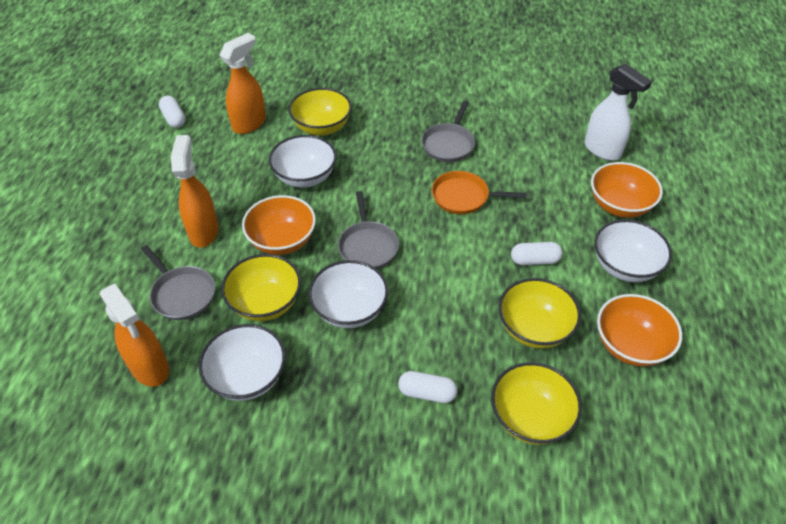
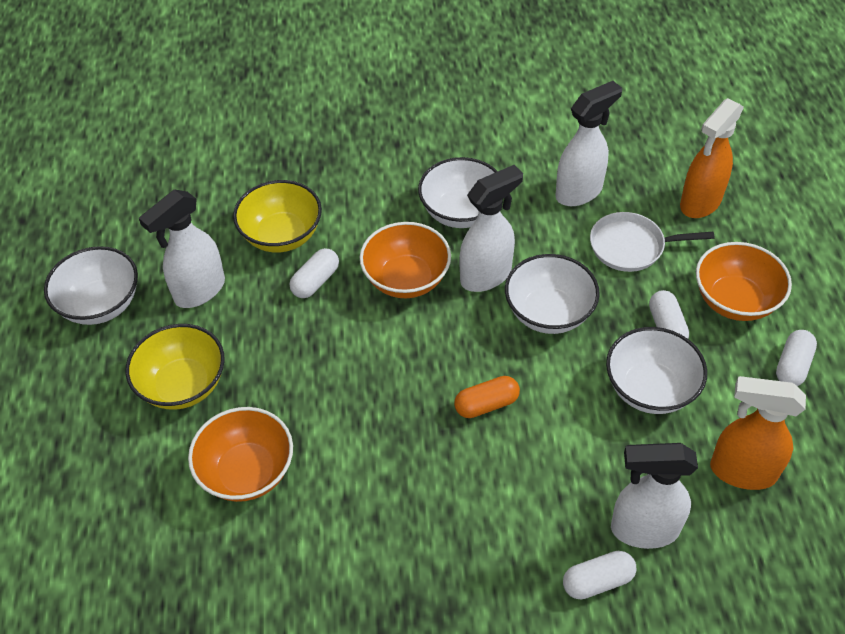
grey pan: 3 -> 0
orange capsule: 0 -> 1
orange pan: 1 -> 0
orange spray bottle: 3 -> 2
white capsule: 3 -> 4
white pan: 0 -> 1
white spray bottle: 1 -> 4
yellow bowl: 4 -> 2

